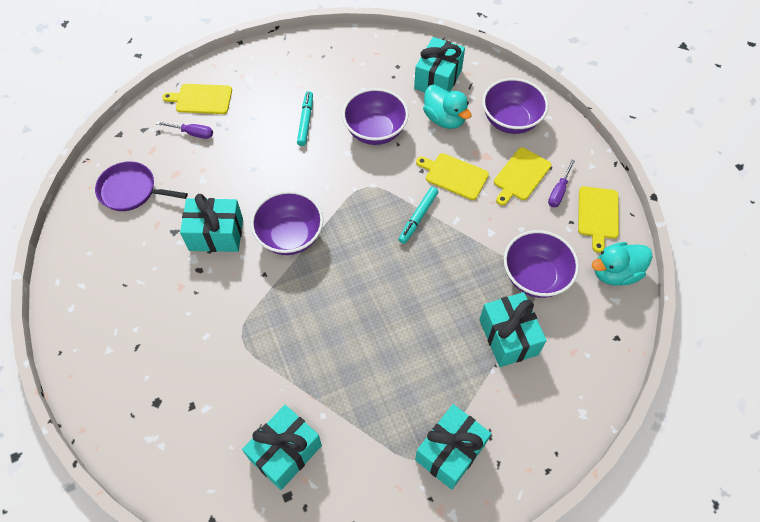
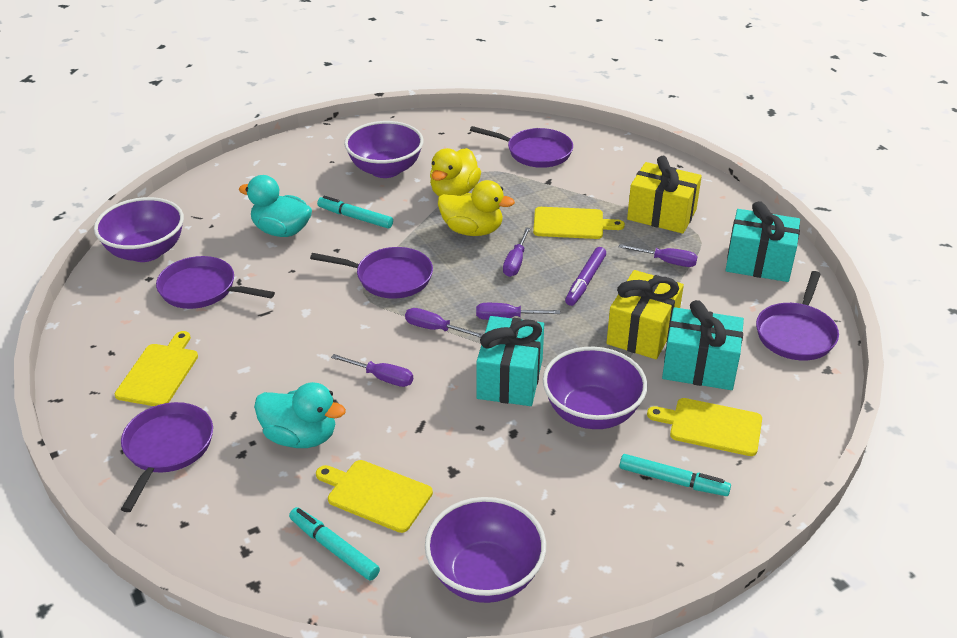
purple marker: 0 -> 1
purple pan: 1 -> 5
purple screwdriver: 2 -> 5
turquoise gift: 5 -> 3
turquoise marker: 2 -> 3
yellow duck: 0 -> 2
yellow gift: 0 -> 2

